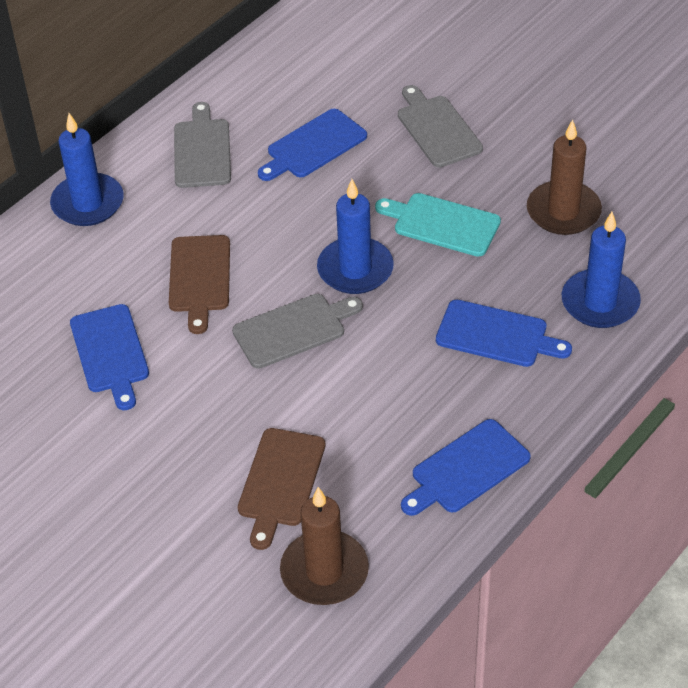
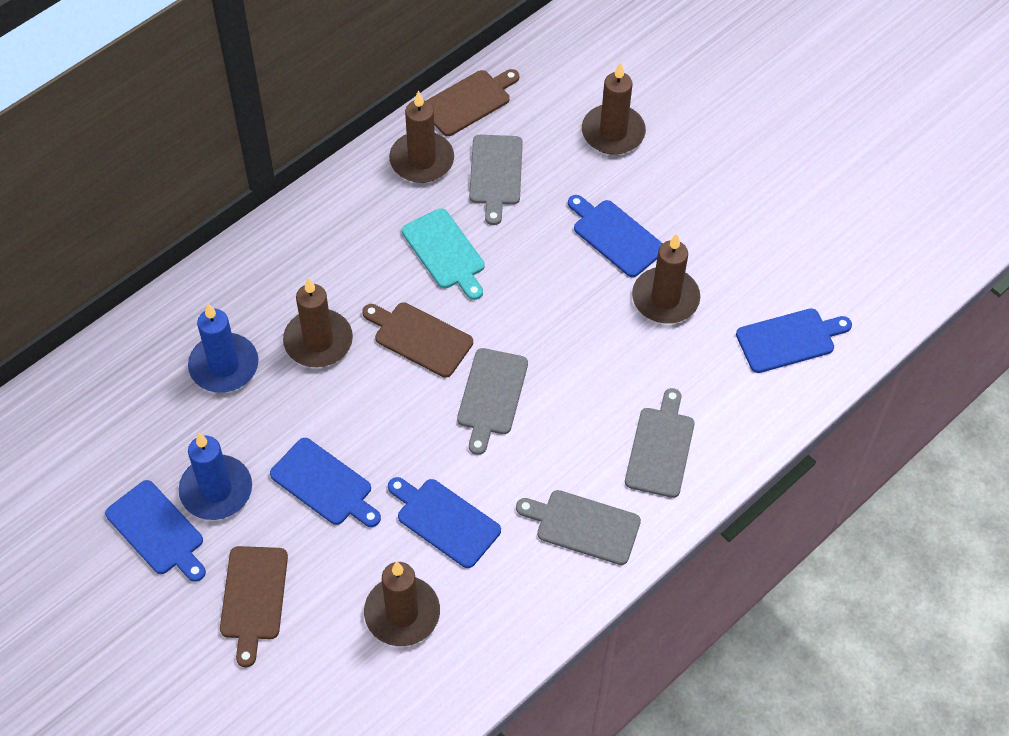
blue candle: 3 -> 2
blue cutting board: 4 -> 5
brown candle: 2 -> 5
brown cutting board: 2 -> 3
grey cutting board: 3 -> 4

